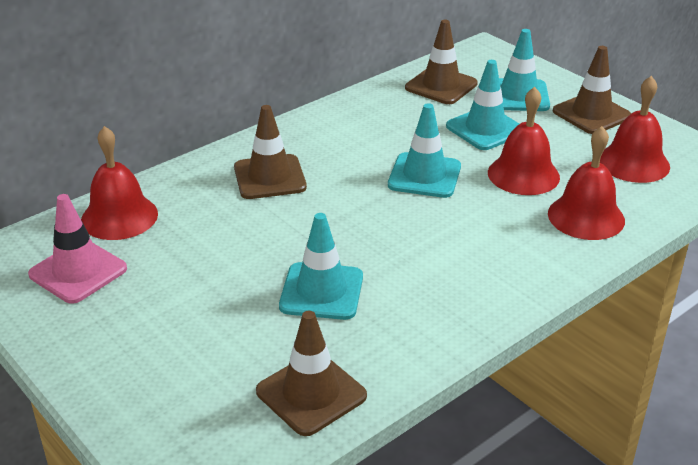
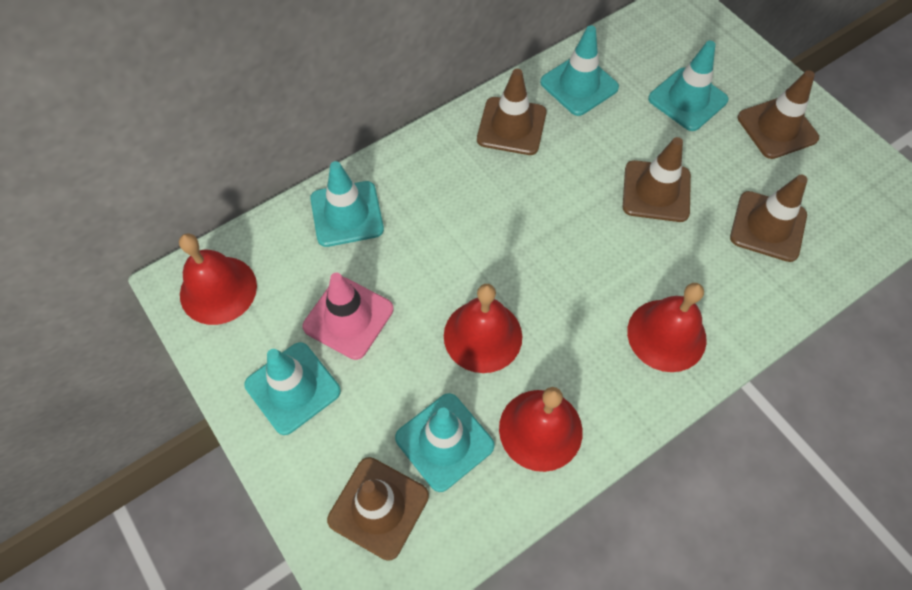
brown traffic cone: 4 -> 5
turquoise traffic cone: 4 -> 5

